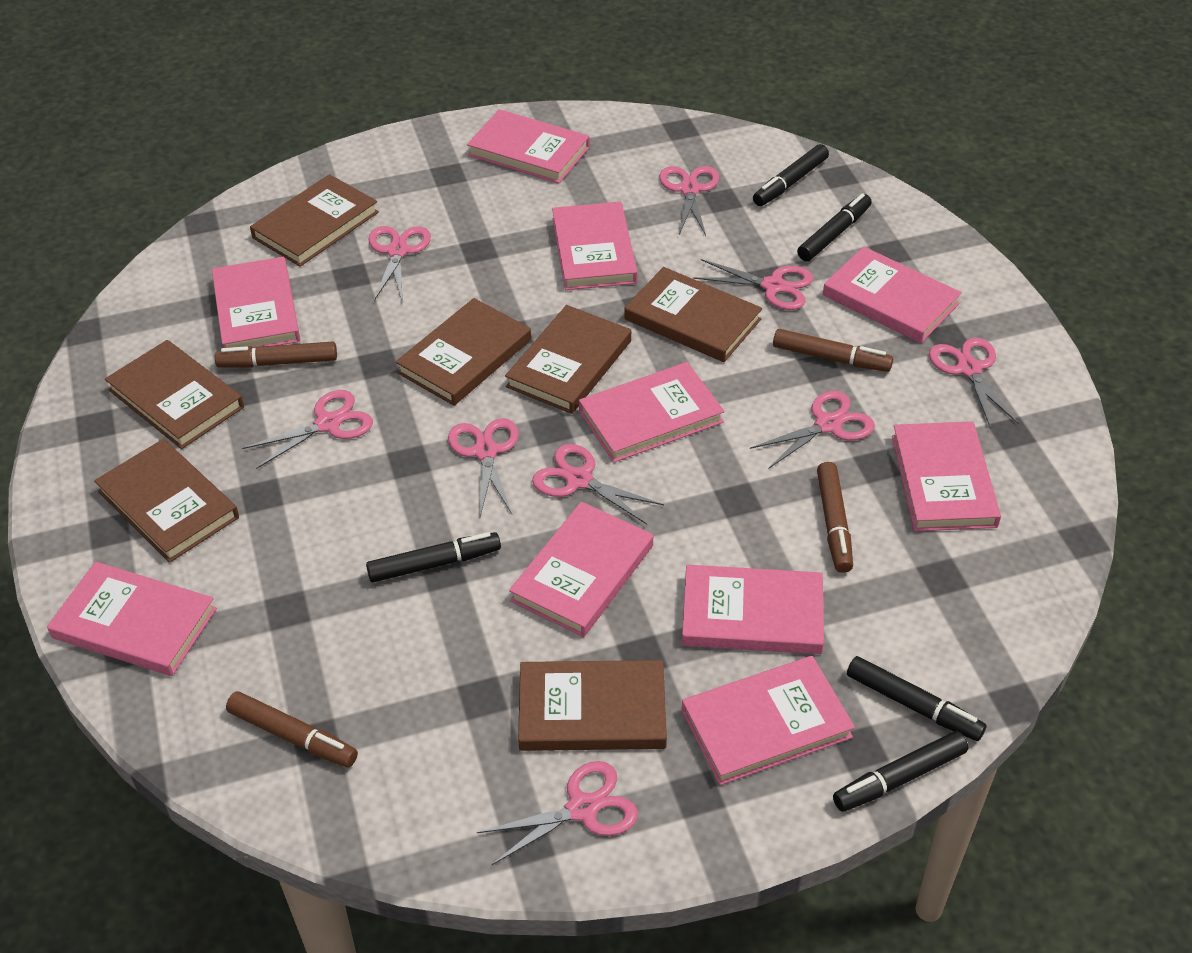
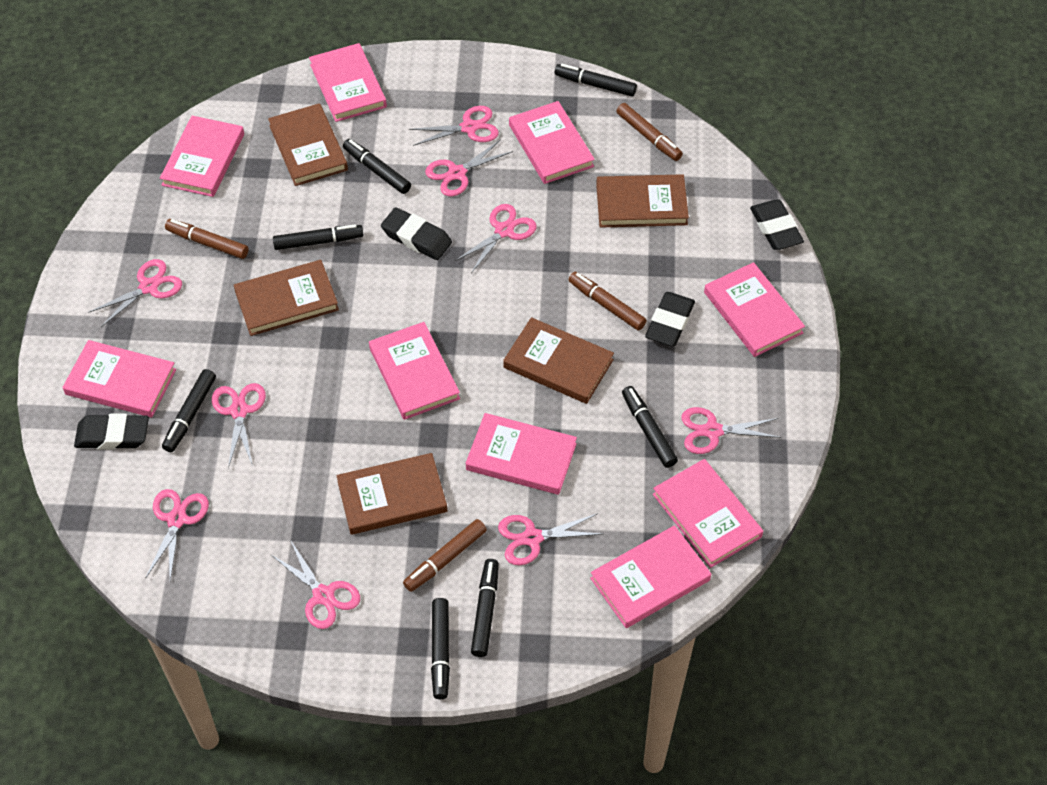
black eraser: 0 -> 4
black marker: 5 -> 7
brown book: 7 -> 5
pink book: 10 -> 9

